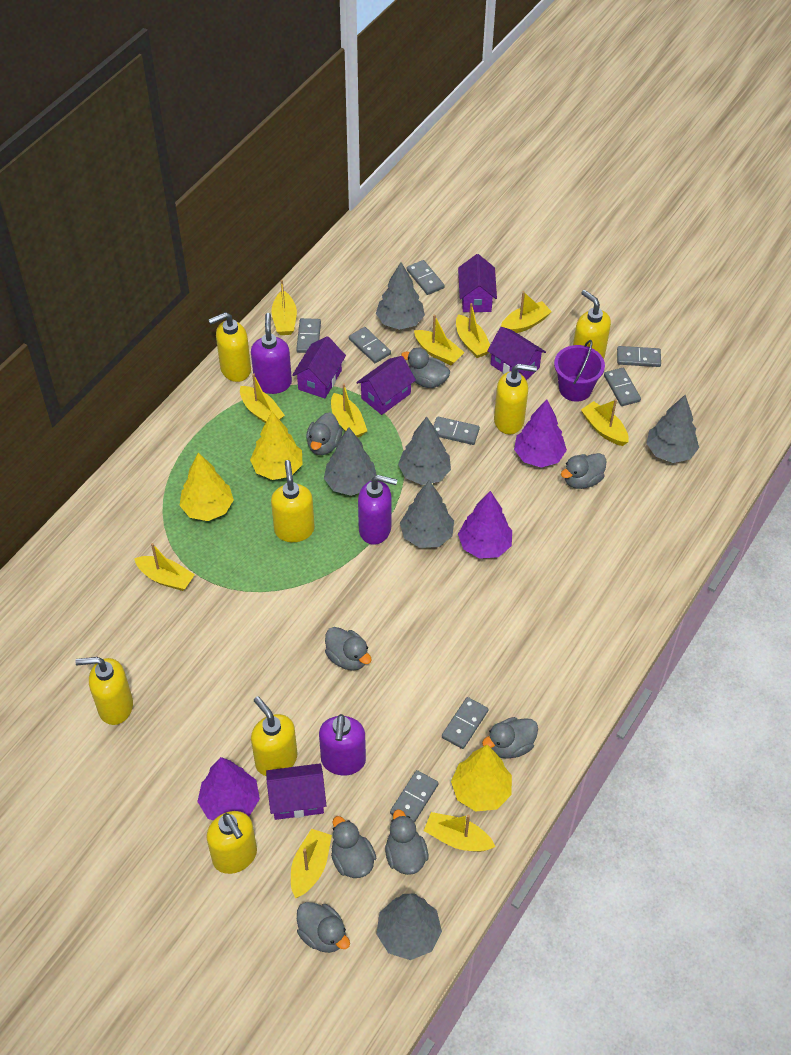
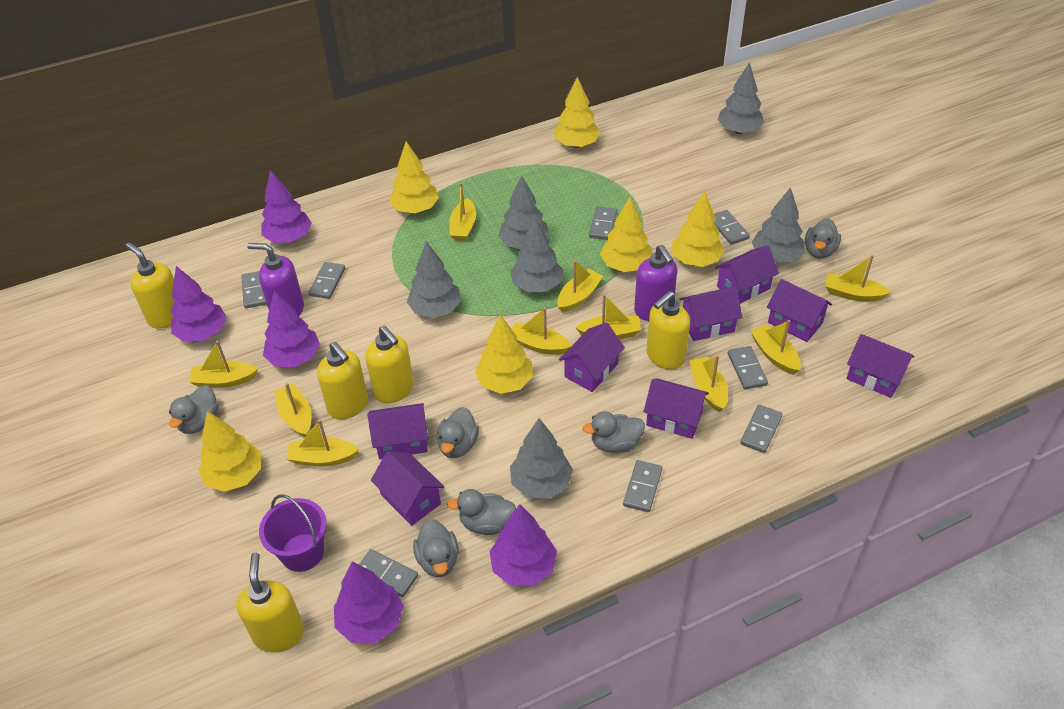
grey duck: 8 -> 6
purple house: 5 -> 8
purple soap dispenser: 3 -> 2
purple tree: 3 -> 5
yellow soap dispenser: 7 -> 5
yellow tree: 3 -> 6

